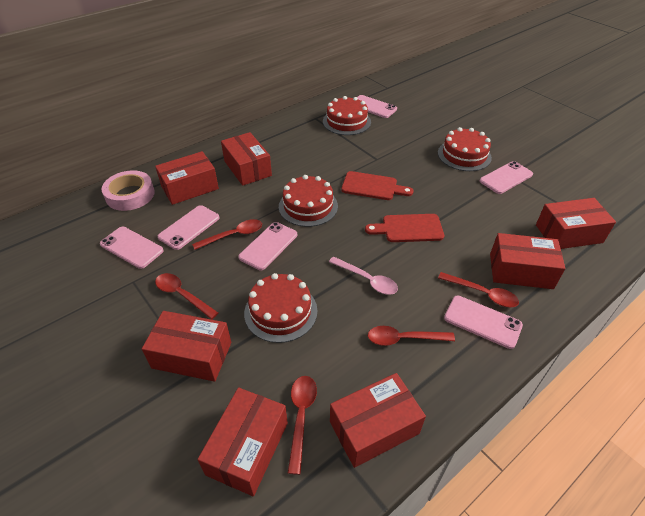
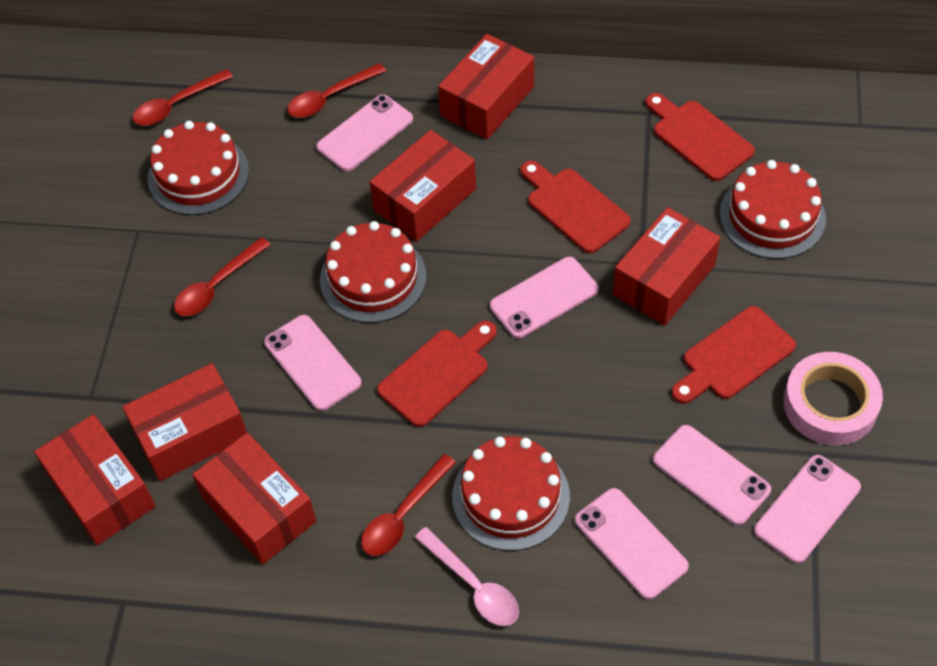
red box: 7 -> 6
red cutting board: 2 -> 4
red spoon: 5 -> 4

